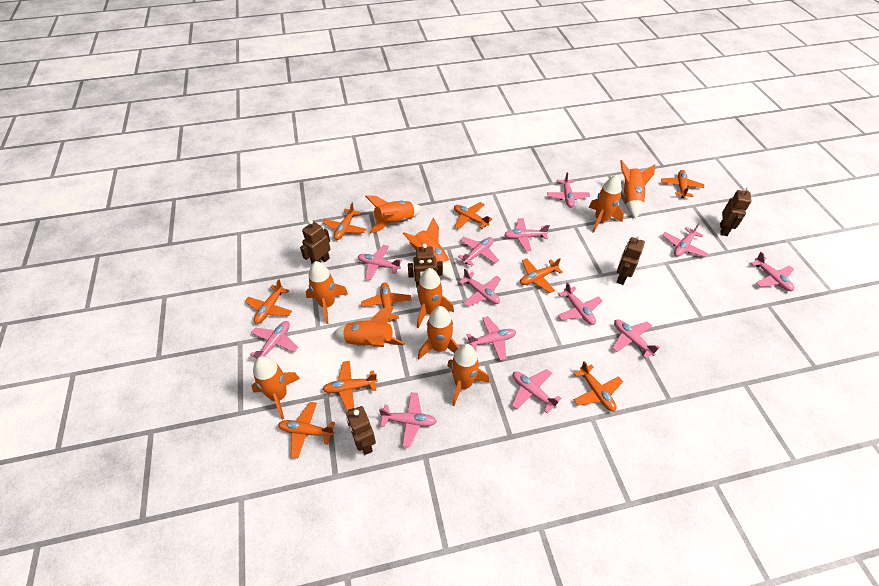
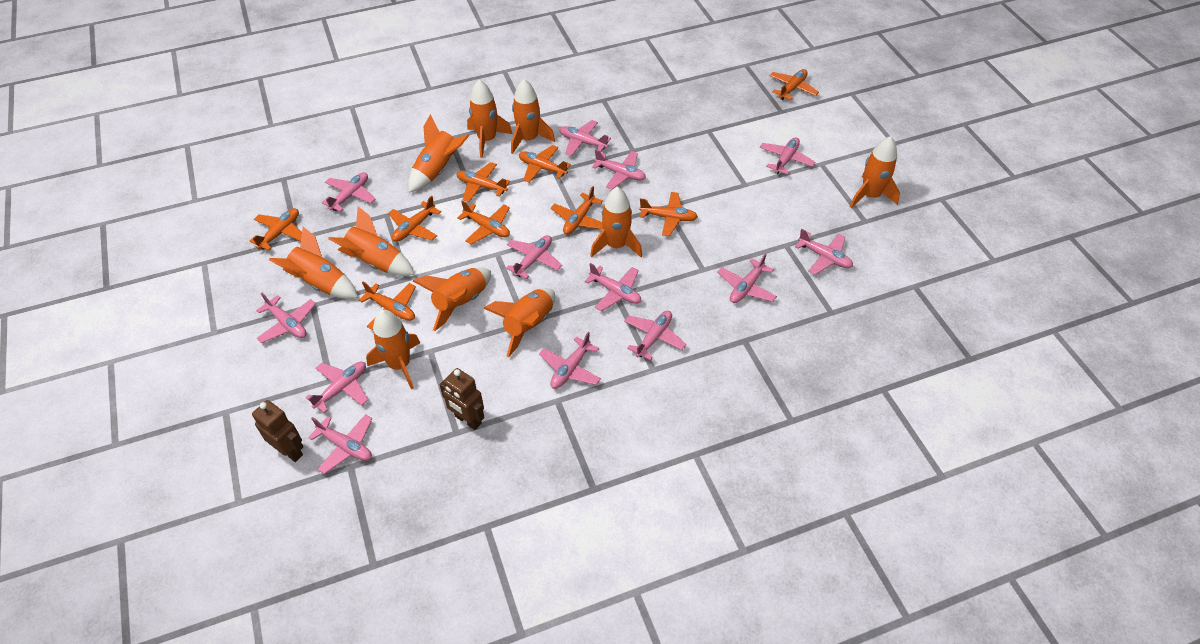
brown robot: 5 -> 2

